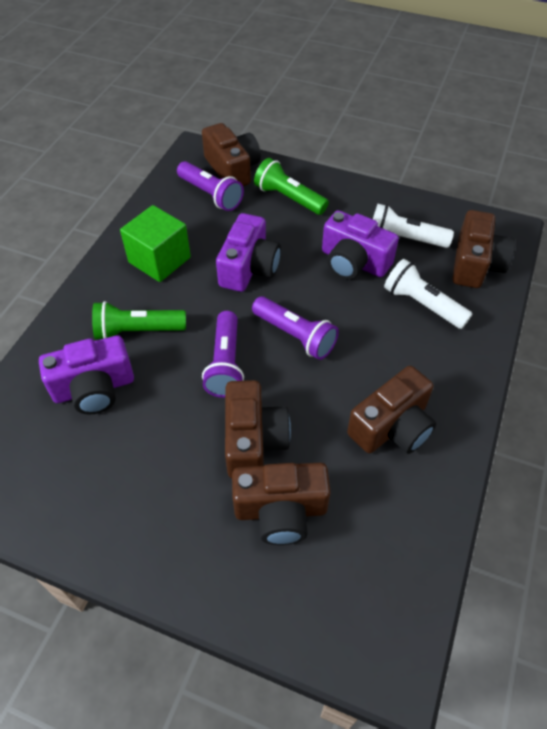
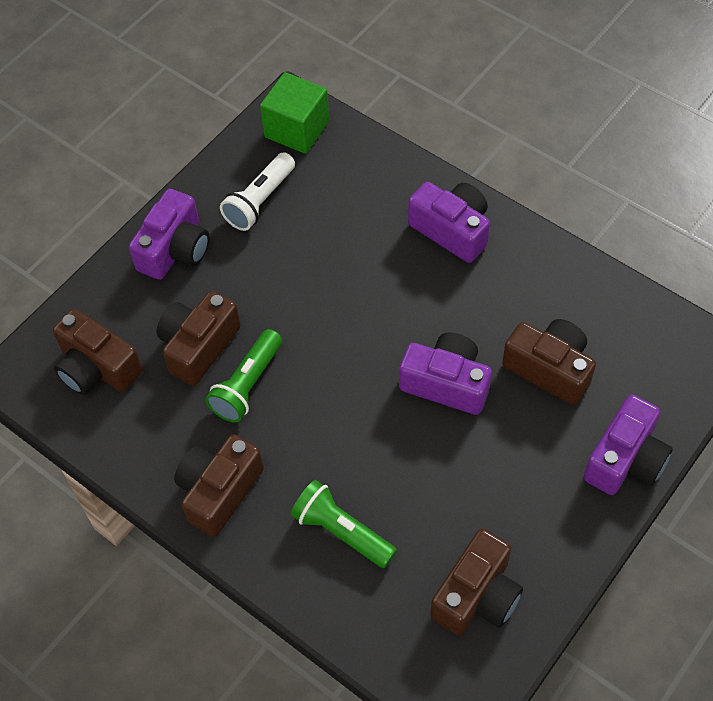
purple camera: 3 -> 4
purple flashlight: 3 -> 0
white flashlight: 2 -> 1

